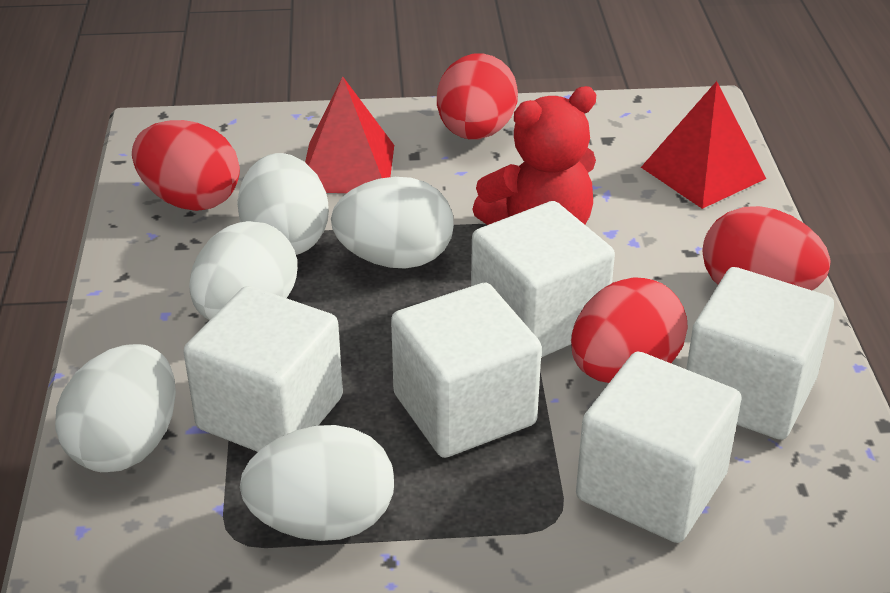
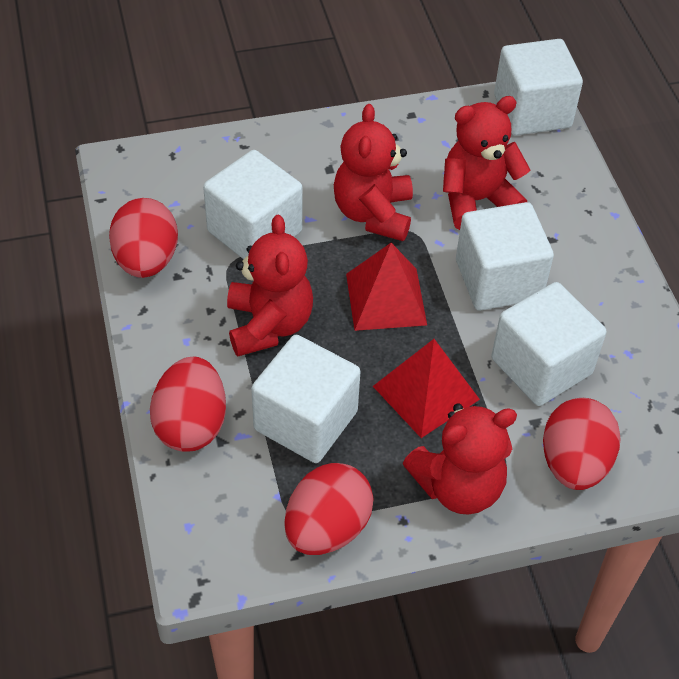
red teddy bear: 1 -> 4
white egg: 5 -> 0

